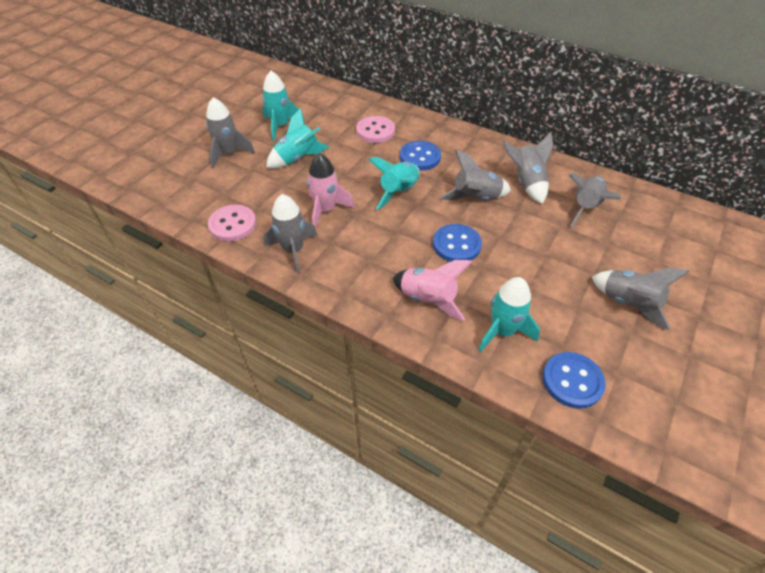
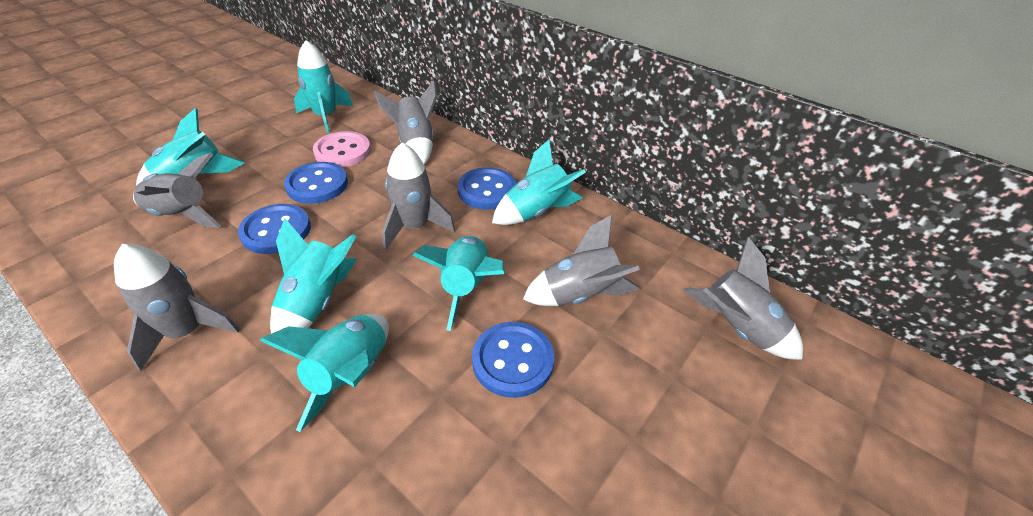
blue button: 3 -> 4
pink button: 2 -> 1
pink rocket: 2 -> 0
turquoise rocket: 4 -> 6

